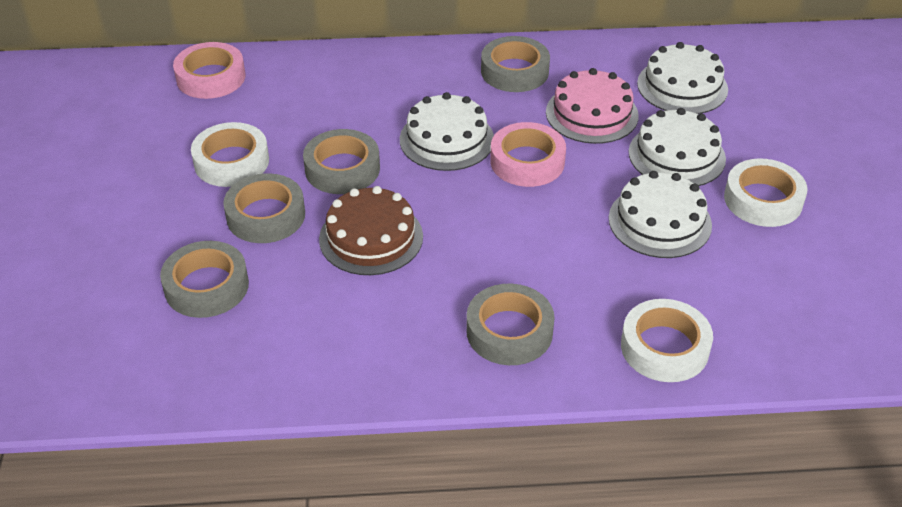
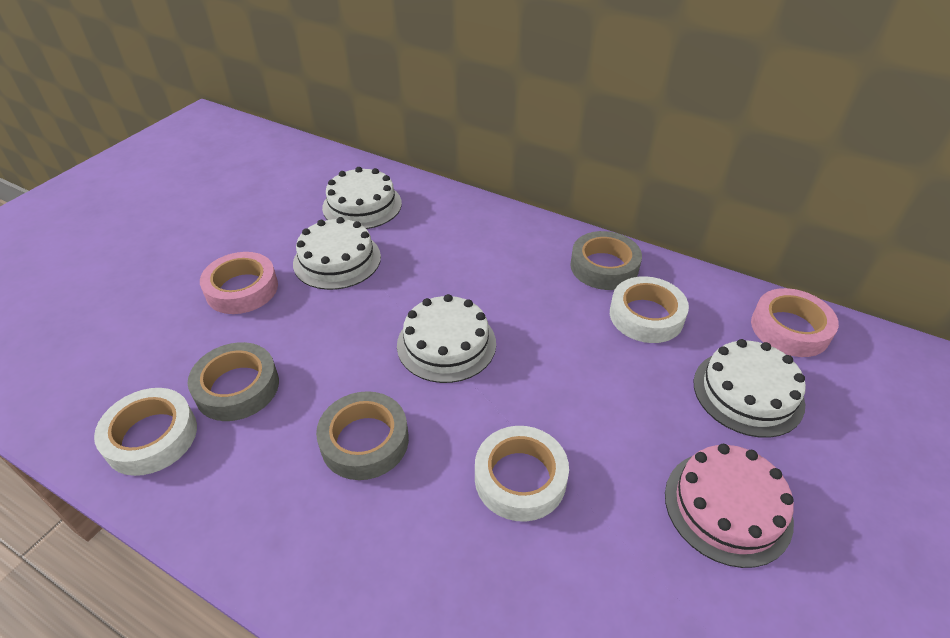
brown cake: 1 -> 0
grey tape: 5 -> 3

